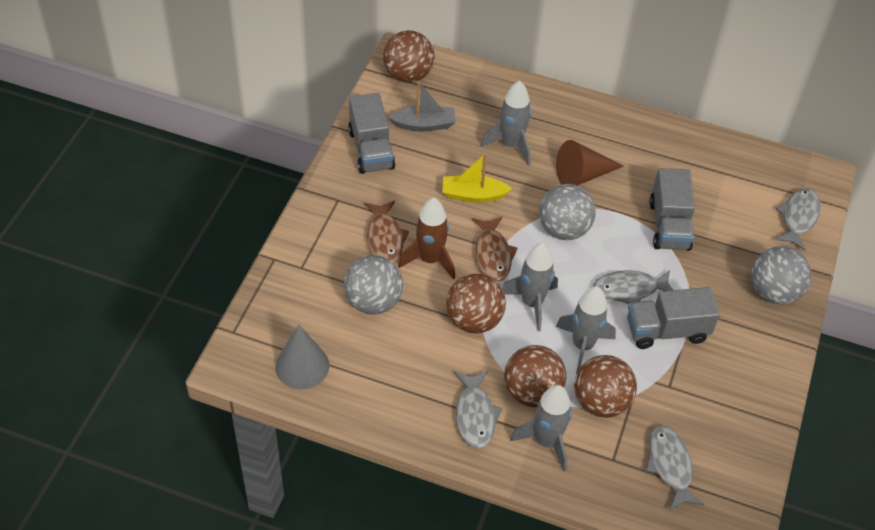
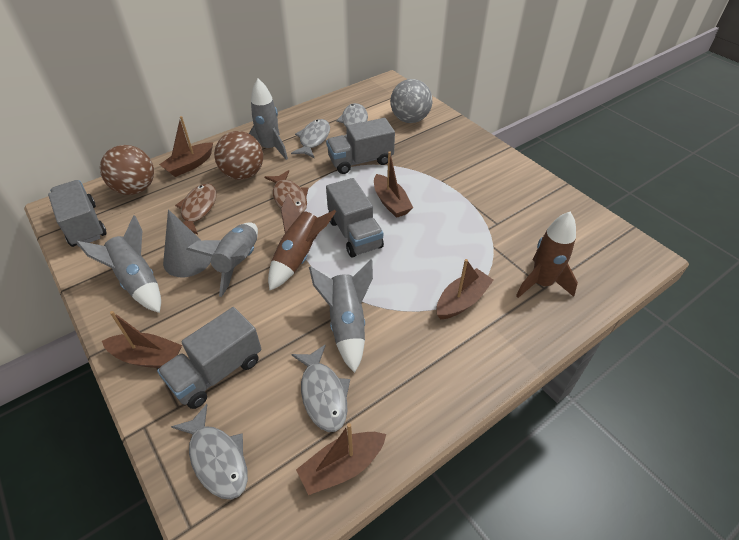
brown ball: 4 -> 2
brown boat: 0 -> 5
brown cone: 1 -> 0
brown rocket: 1 -> 2
grey ball: 3 -> 1
grey boat: 1 -> 0
grey truck: 3 -> 4
yellow boat: 1 -> 0

